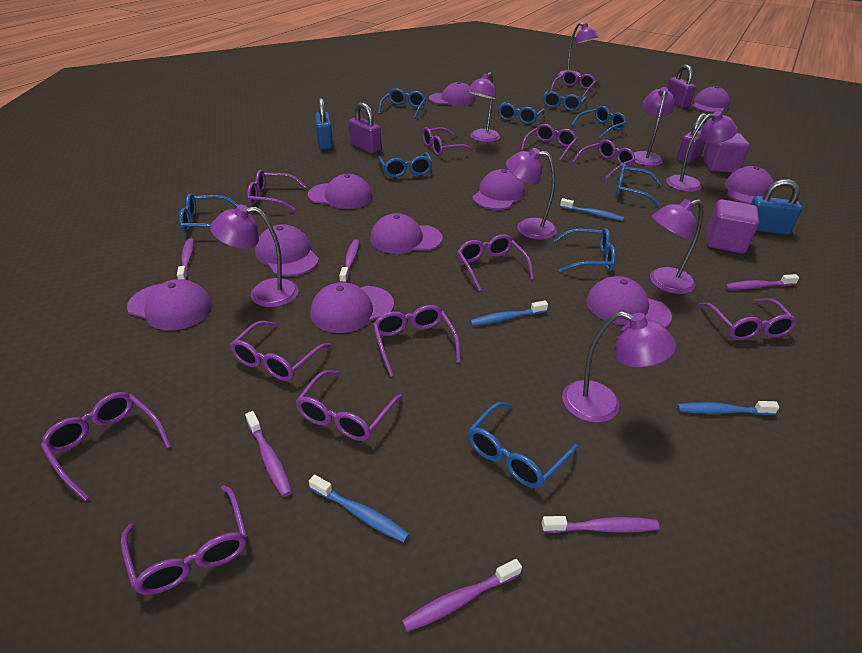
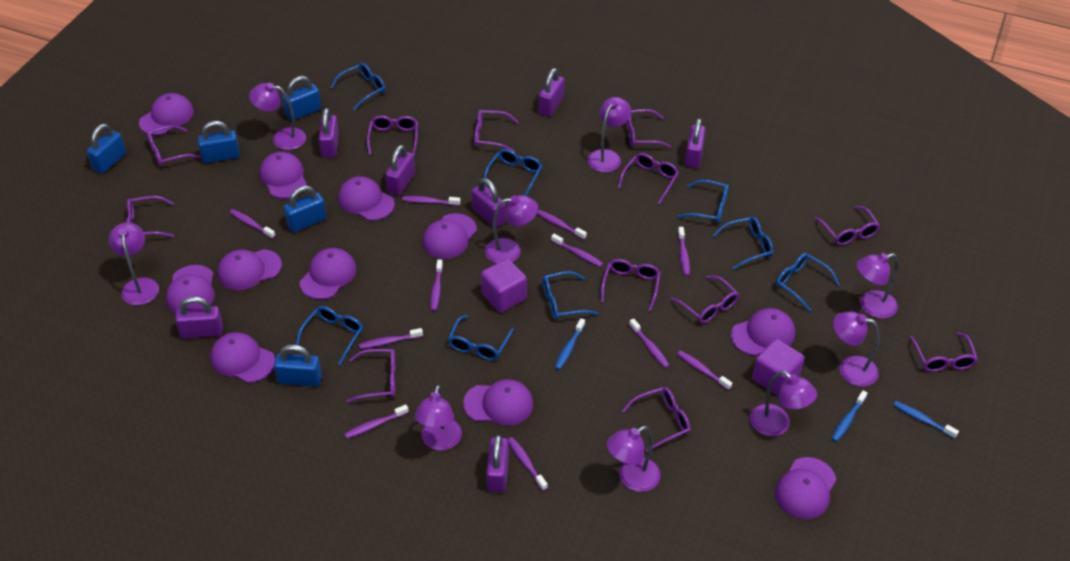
blue glasses: 9 -> 8
blue padlock: 2 -> 5
blue toothbrush: 4 -> 3
purple cap: 10 -> 11
purple lamp: 8 -> 9
purple padlock: 3 -> 7
purple toothbrush: 6 -> 11

